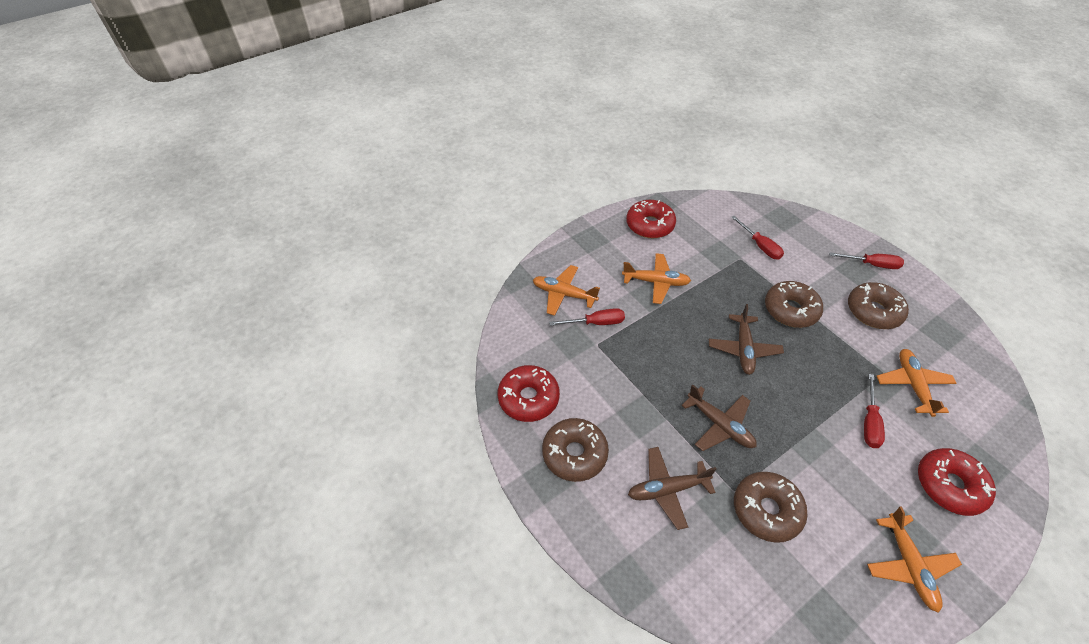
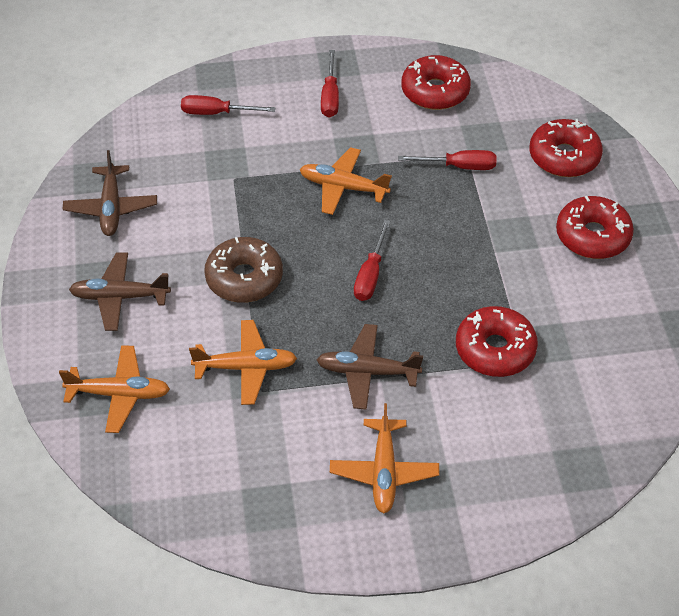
brown donut: 4 -> 1
red donut: 3 -> 4

